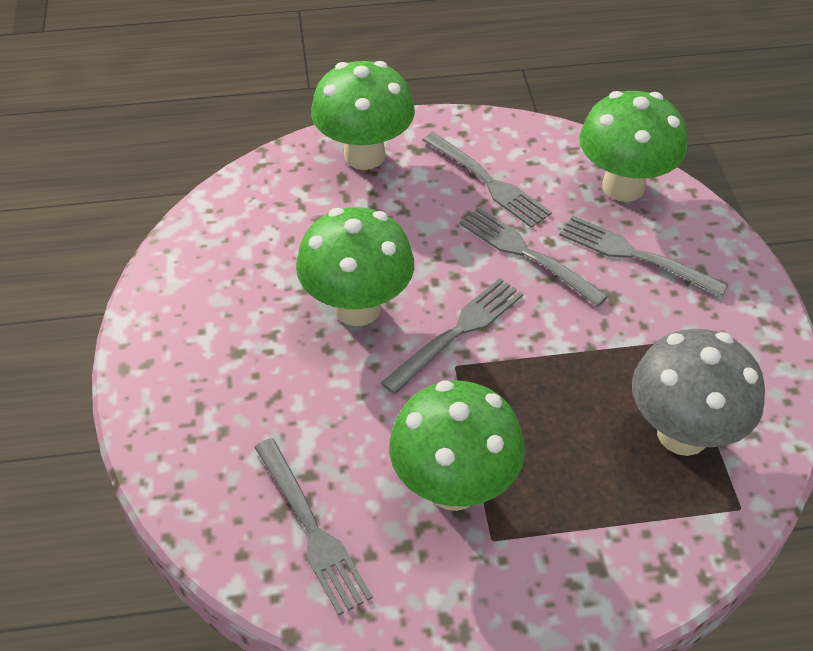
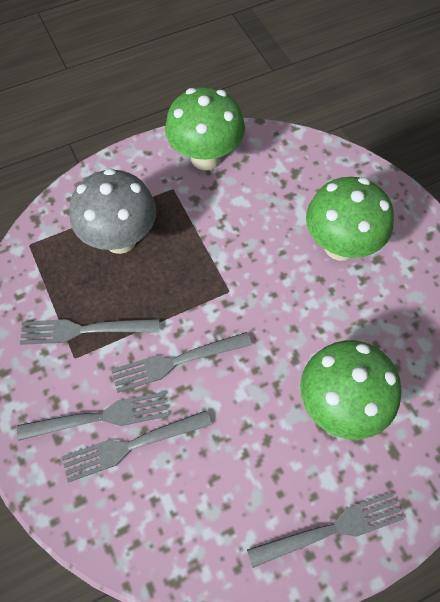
green mushroom: 4 -> 3

